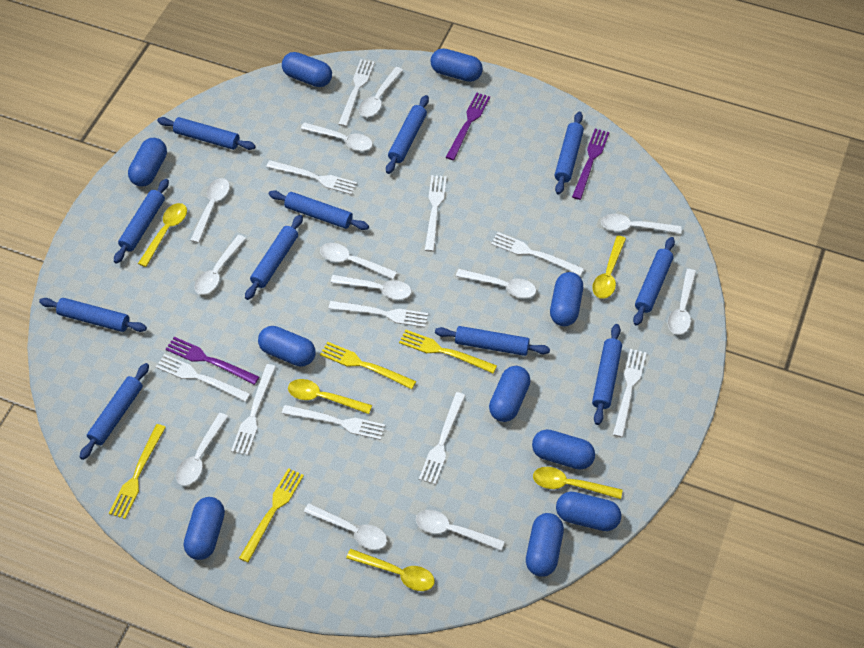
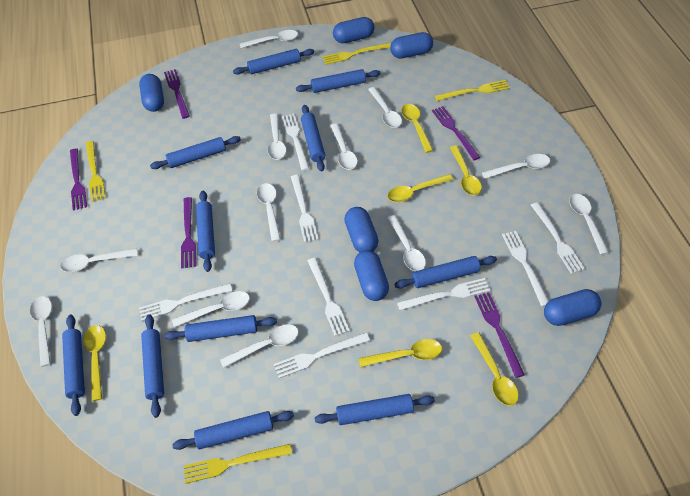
blue capsule: 10 -> 6
purple fork: 3 -> 5
white fork: 10 -> 8
yellow spoon: 5 -> 6

